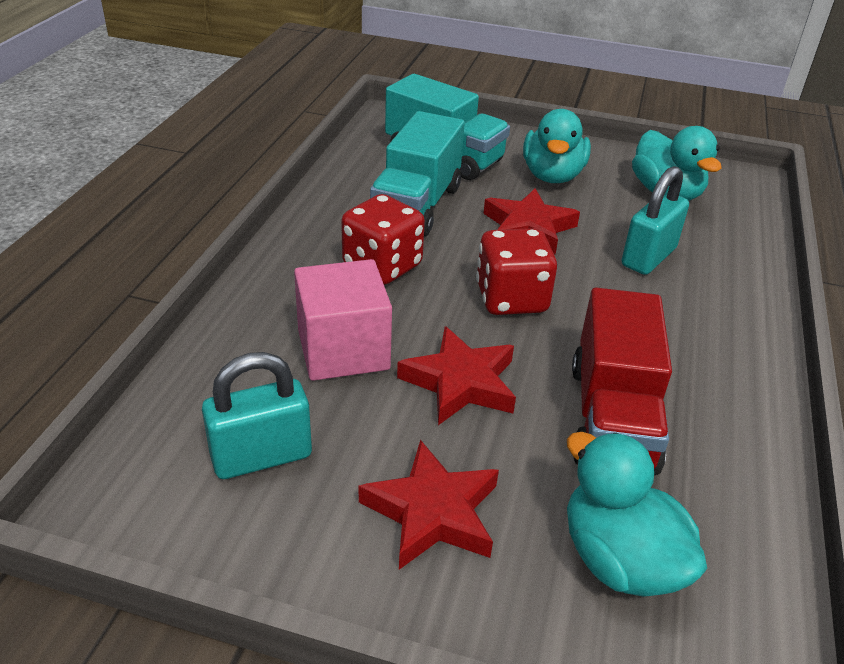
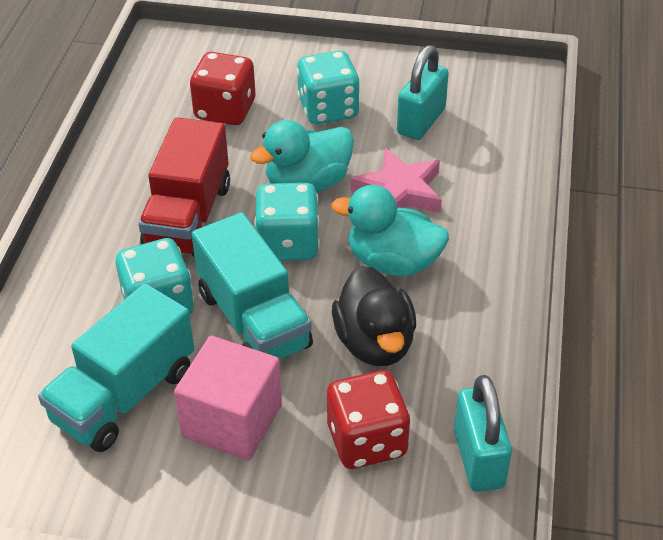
black duck: 0 -> 1
pink star: 0 -> 1
red star: 3 -> 0
turquoise dice: 0 -> 3
turquoise duck: 3 -> 2

